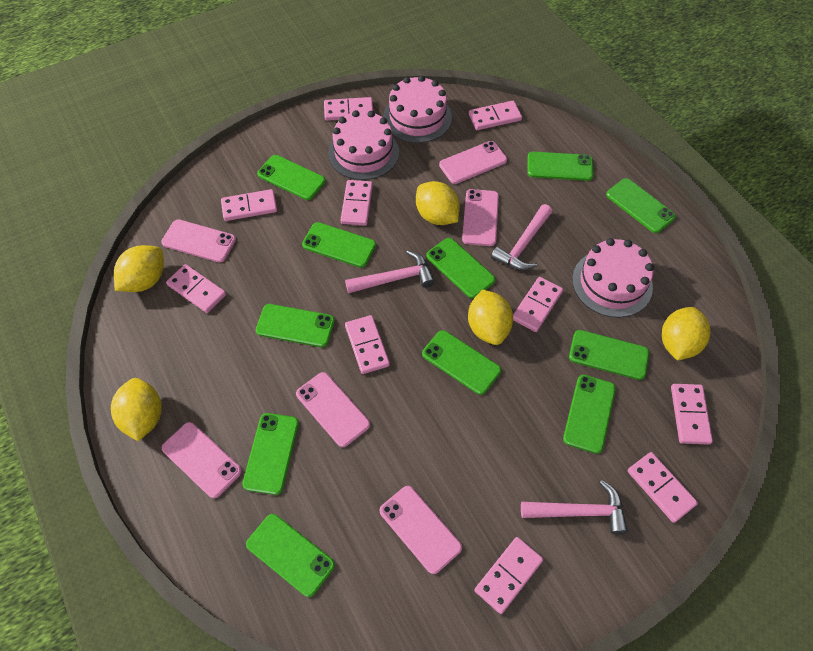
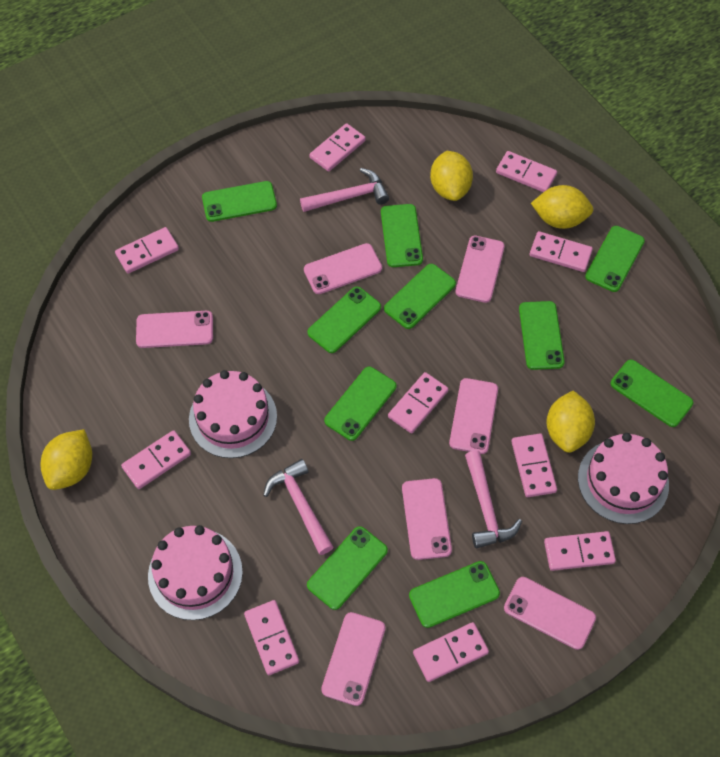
green phone: 11 -> 10
pink phone: 6 -> 7
yellow lemon: 5 -> 4

